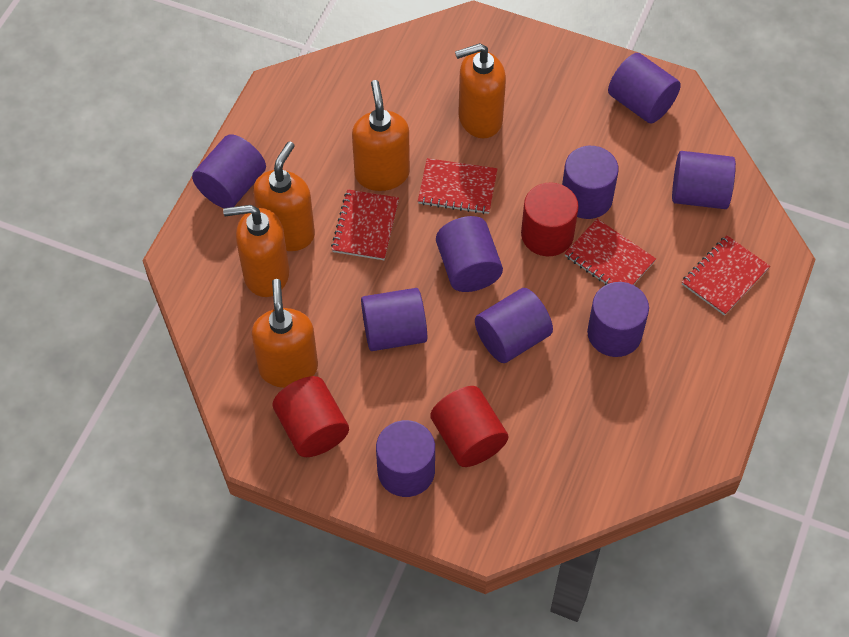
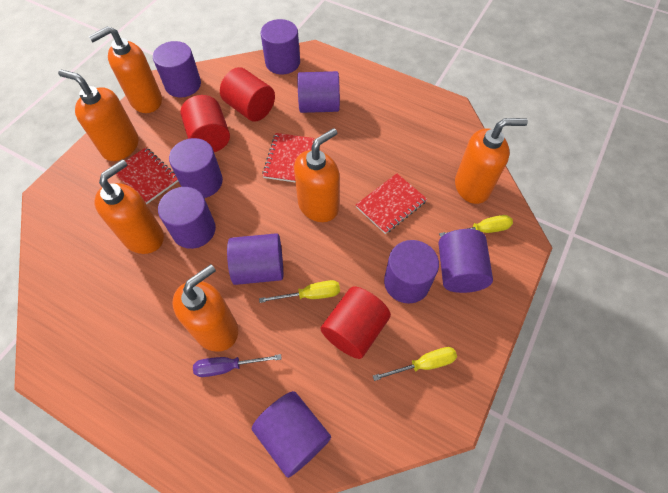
orange soap dispenser: 5 -> 6
purple screwdriver: 0 -> 1
red notebook: 4 -> 3
yellow screwdriver: 0 -> 3

